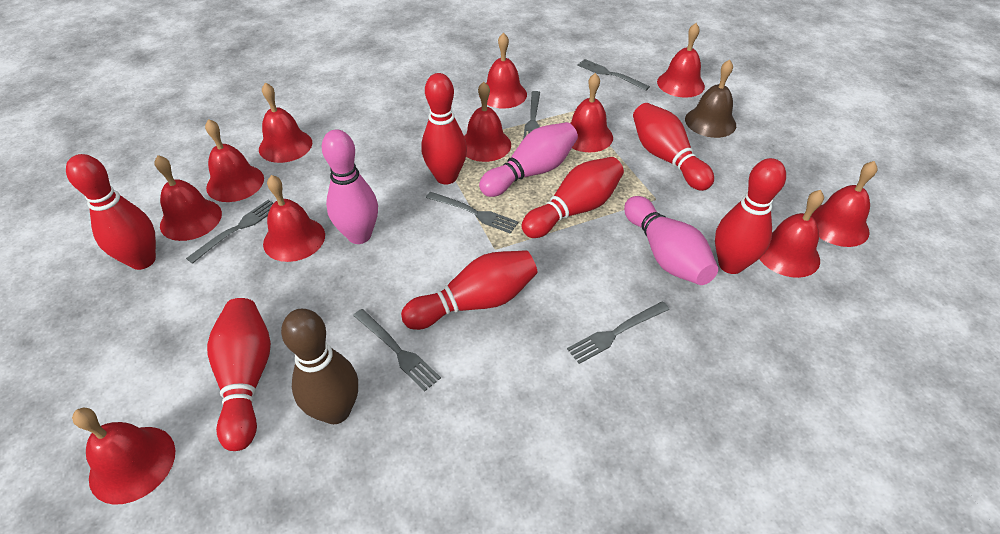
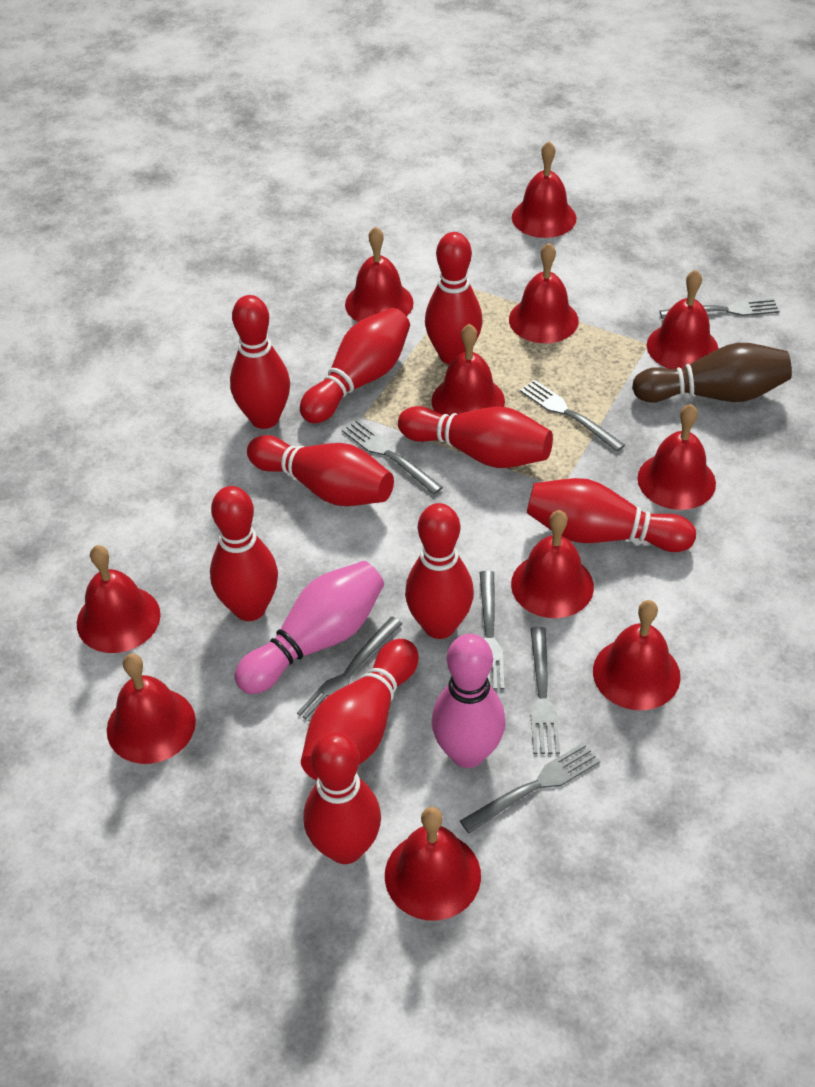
brown bell: 1 -> 0
grey fork: 6 -> 7
pink bowling pin: 3 -> 2
red bowling pin: 7 -> 10

